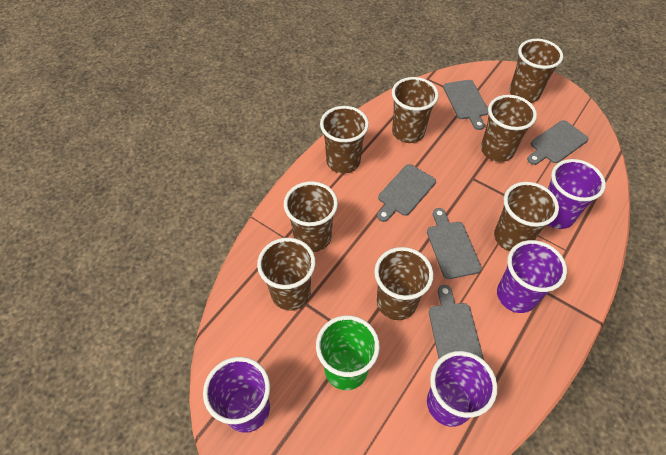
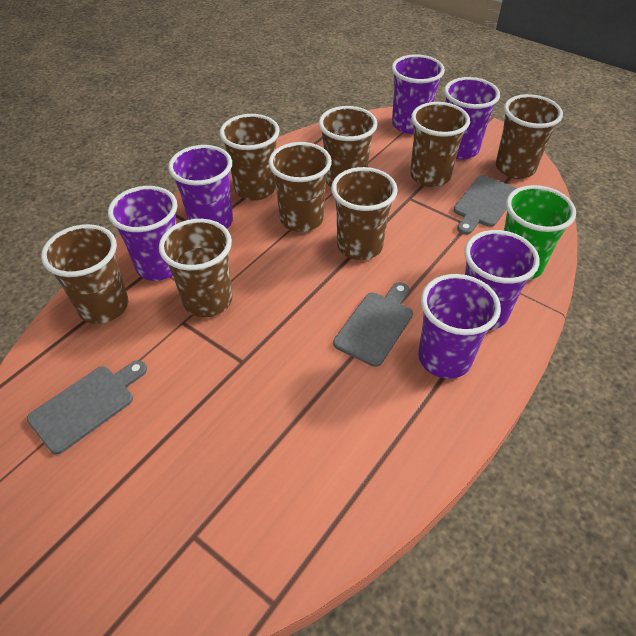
grey cutting board: 5 -> 3
purple cup: 4 -> 6

